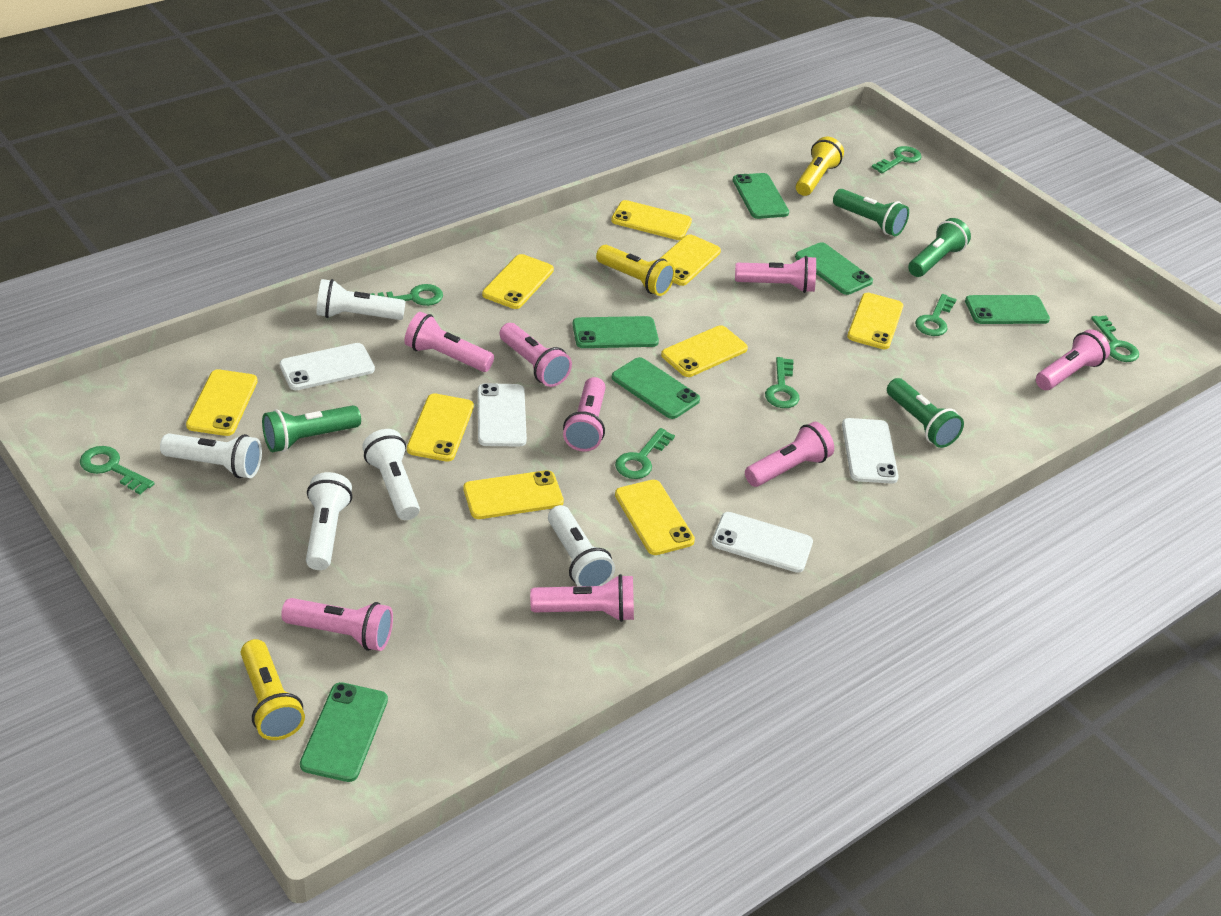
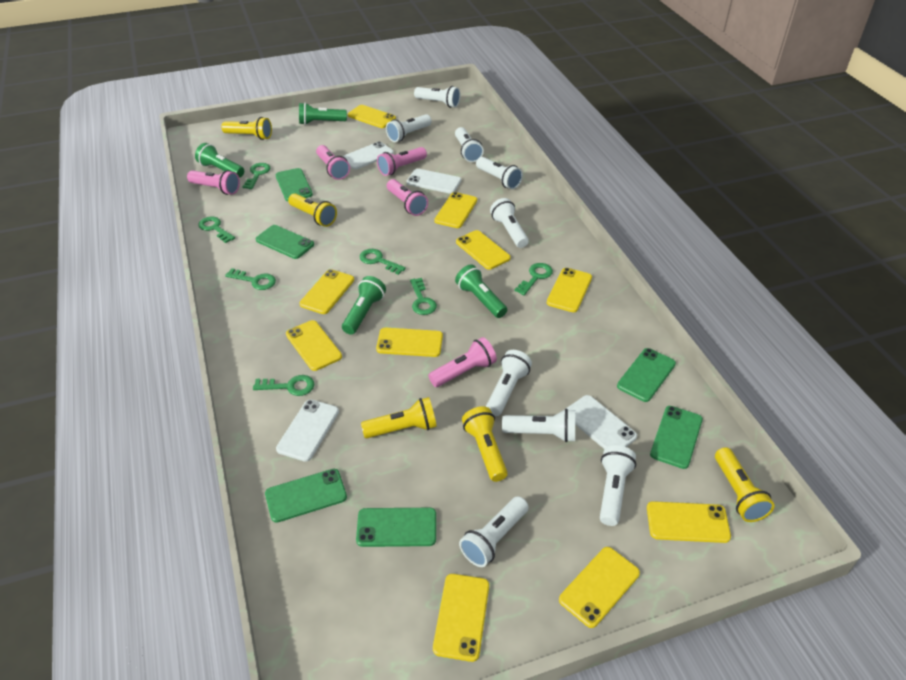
pink flashlight: 8 -> 5
white flashlight: 5 -> 9
yellow flashlight: 3 -> 5
yellow phone: 9 -> 10

